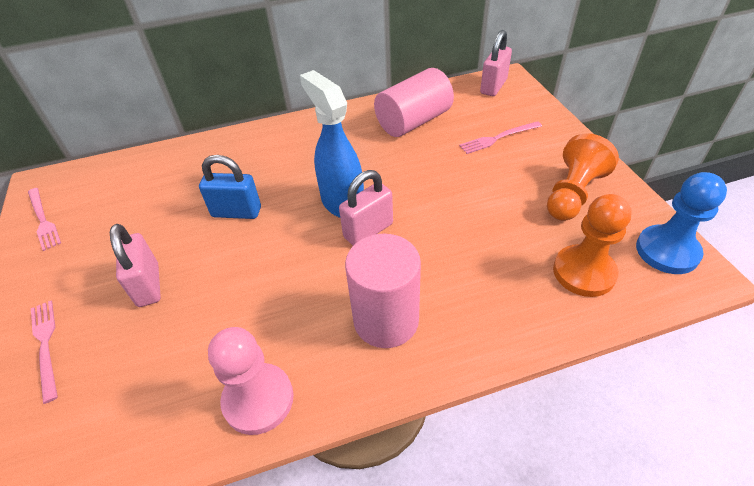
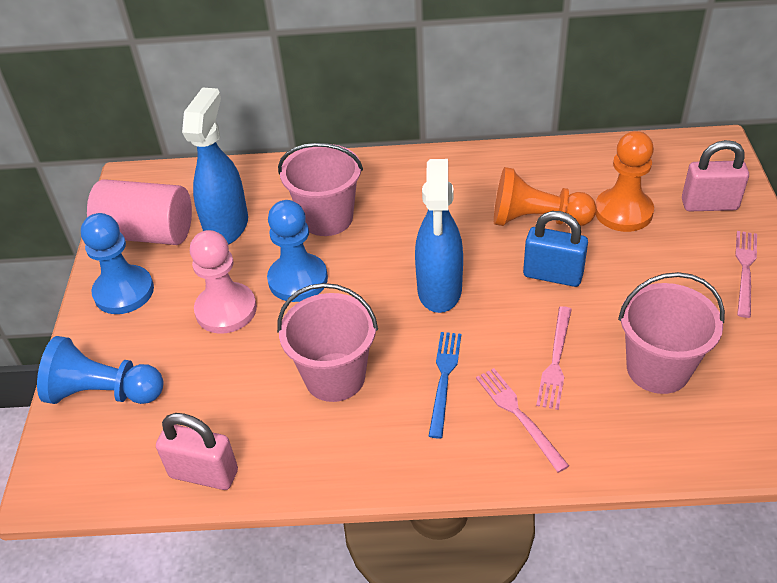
blue fork: 0 -> 1
blue pawn: 1 -> 3
blue spray bottle: 1 -> 2
pink bucket: 0 -> 3
pink cylinder: 2 -> 1
pink padlock: 3 -> 2

